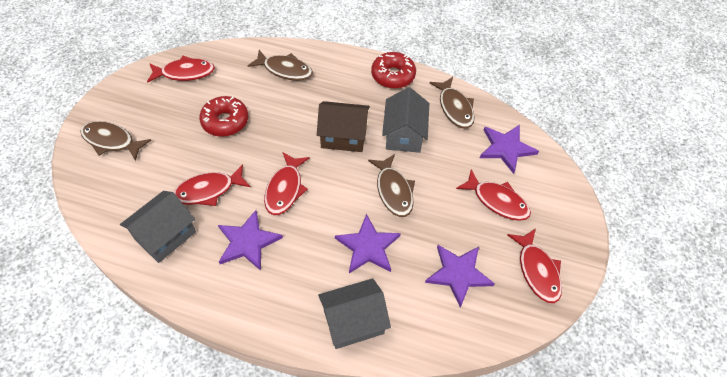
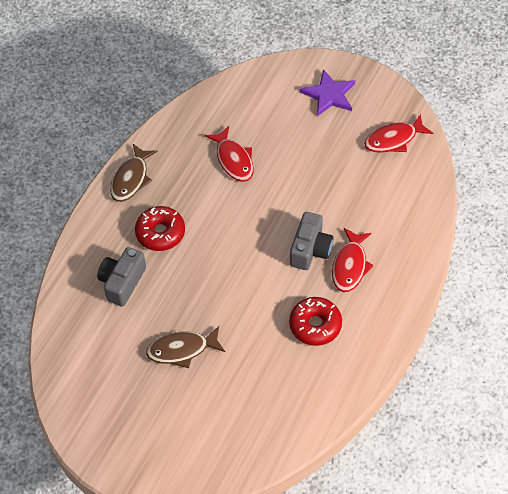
brown fish: 4 -> 2
brown house: 1 -> 0
grey camera: 0 -> 2
grey house: 3 -> 0
purple star: 4 -> 1
red fish: 5 -> 3

